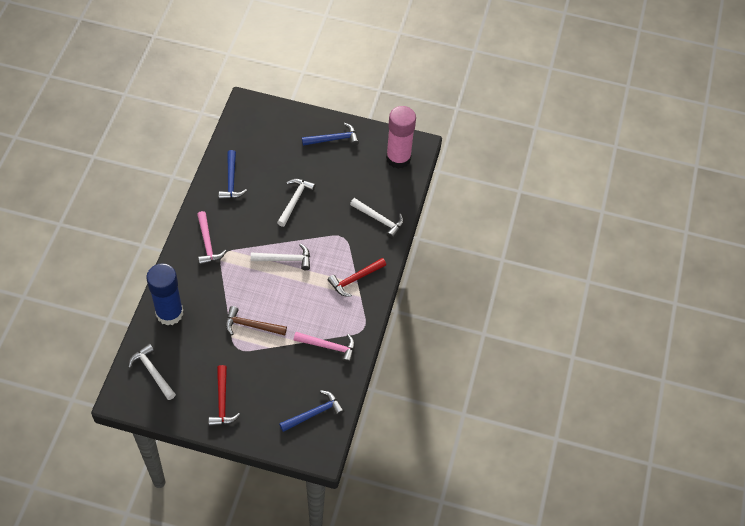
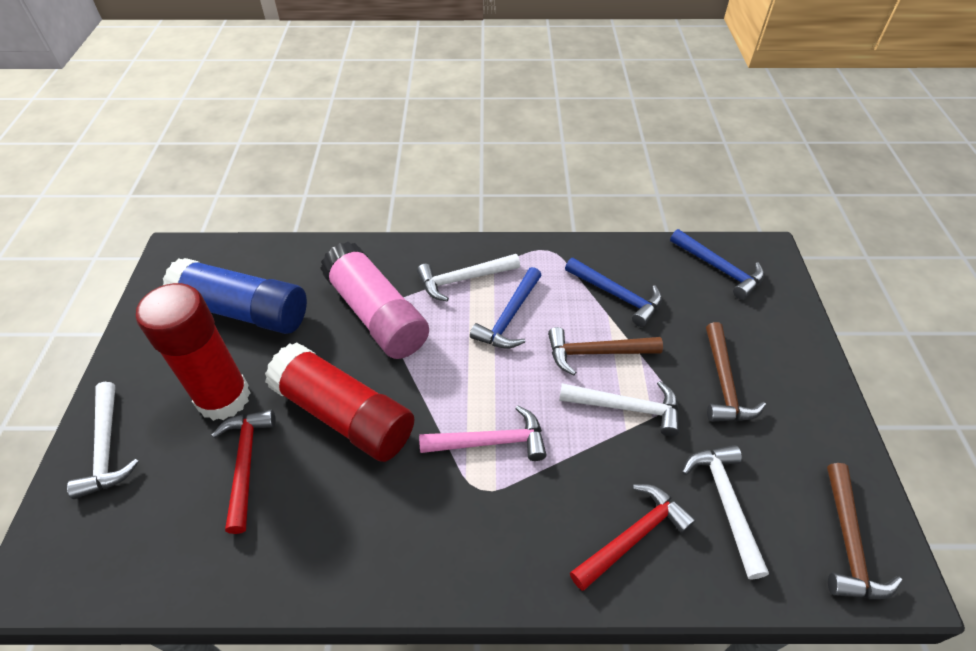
brown hammer: 1 -> 3
pink hammer: 2 -> 1
red glue stick: 0 -> 2

